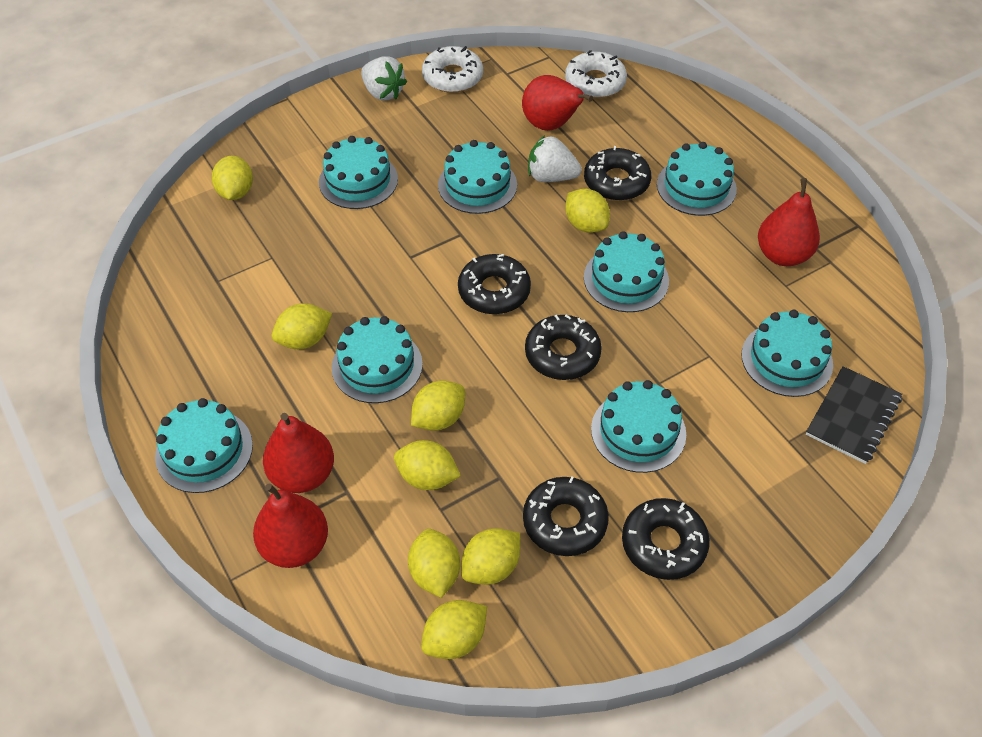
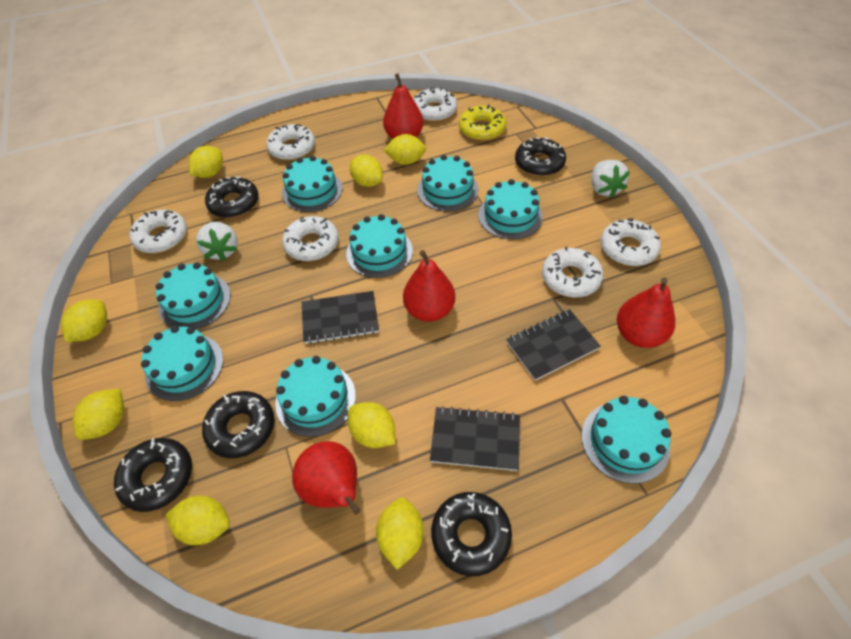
black notebook: 1 -> 3
white donut: 2 -> 6
yellow donut: 0 -> 1

